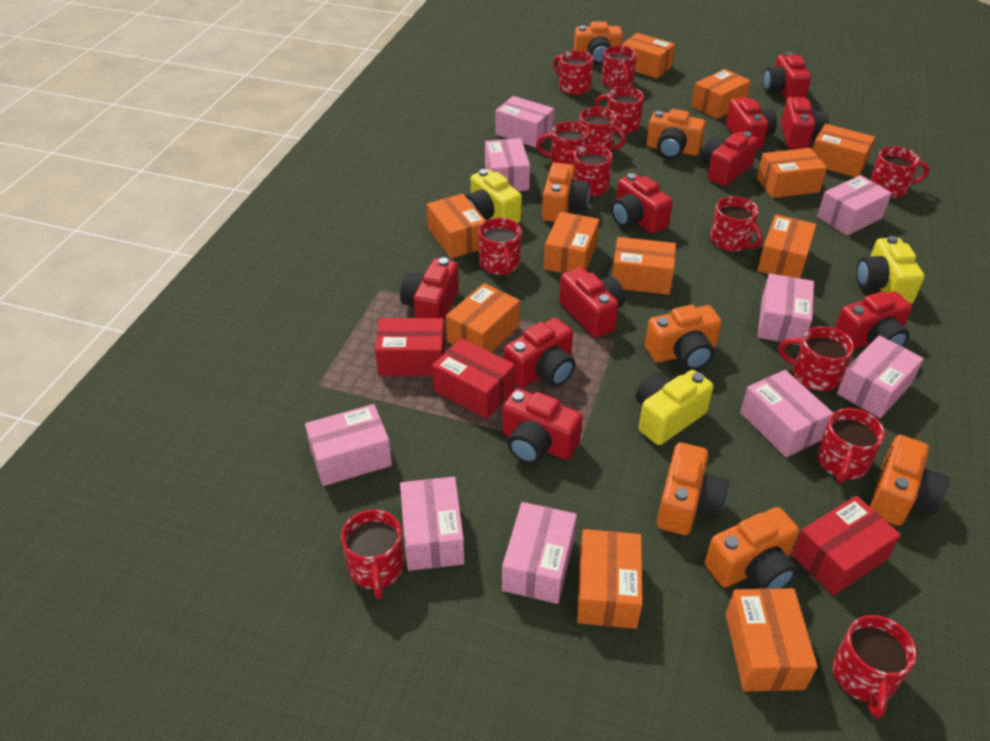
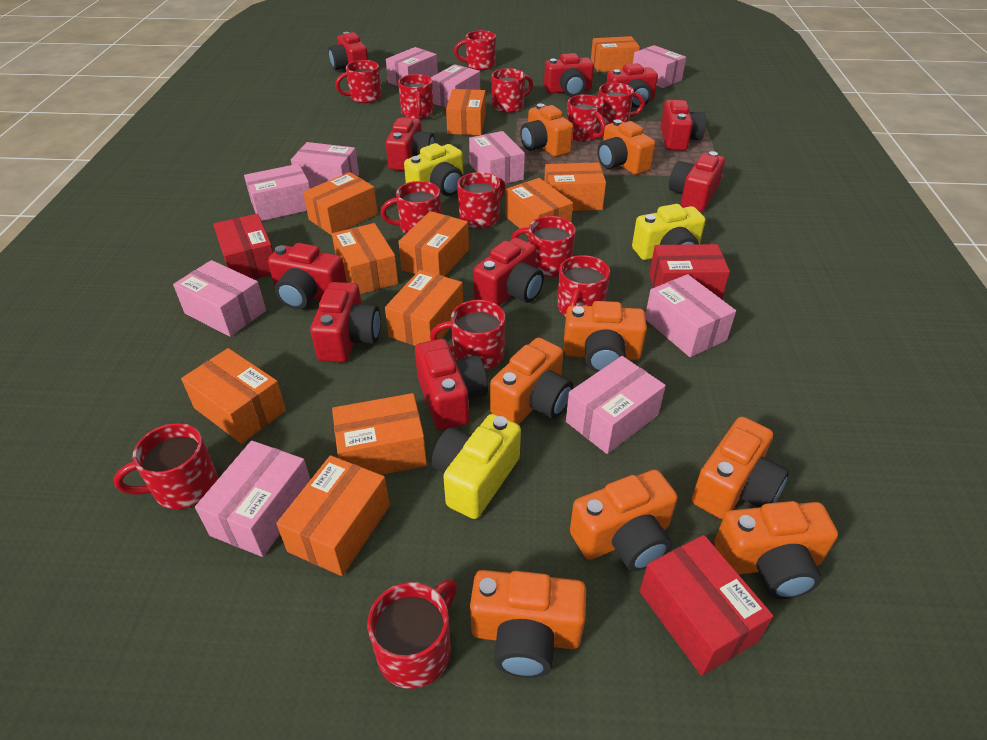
orange camera: 7 -> 8
pink box: 9 -> 10

